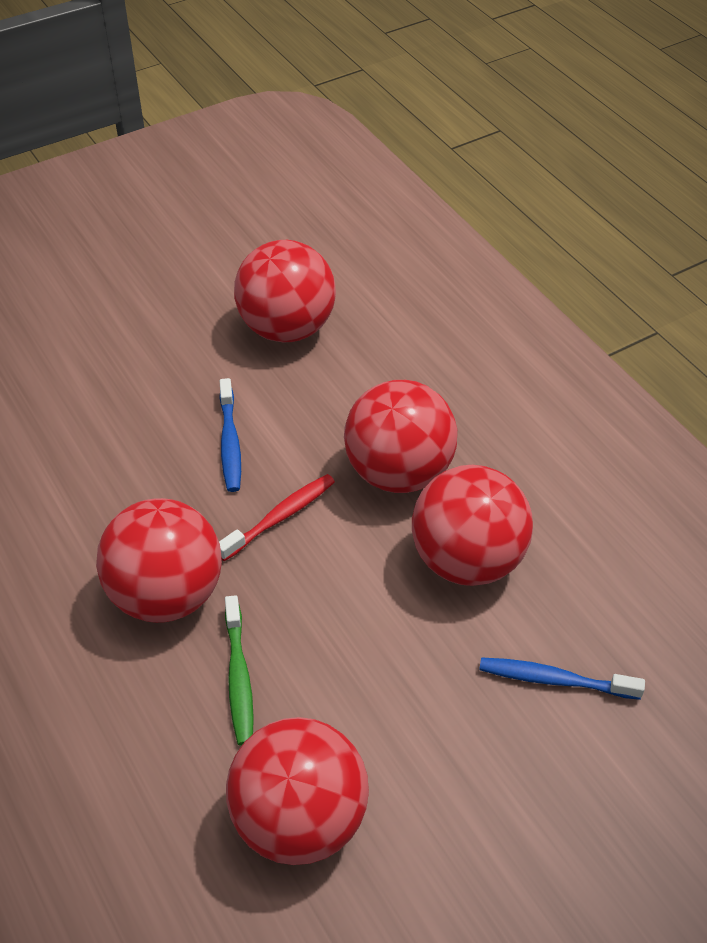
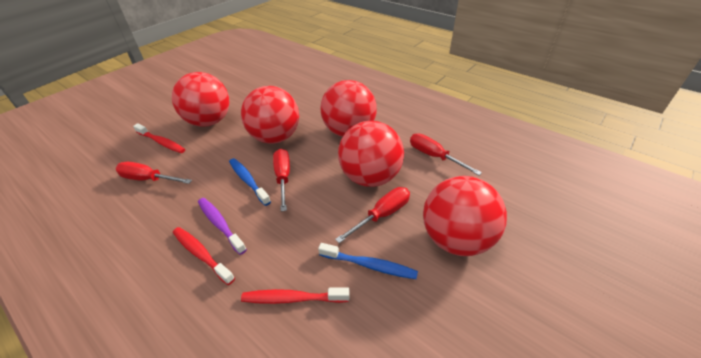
green toothbrush: 1 -> 0
purple toothbrush: 0 -> 1
red screwdriver: 0 -> 4
red toothbrush: 1 -> 3

